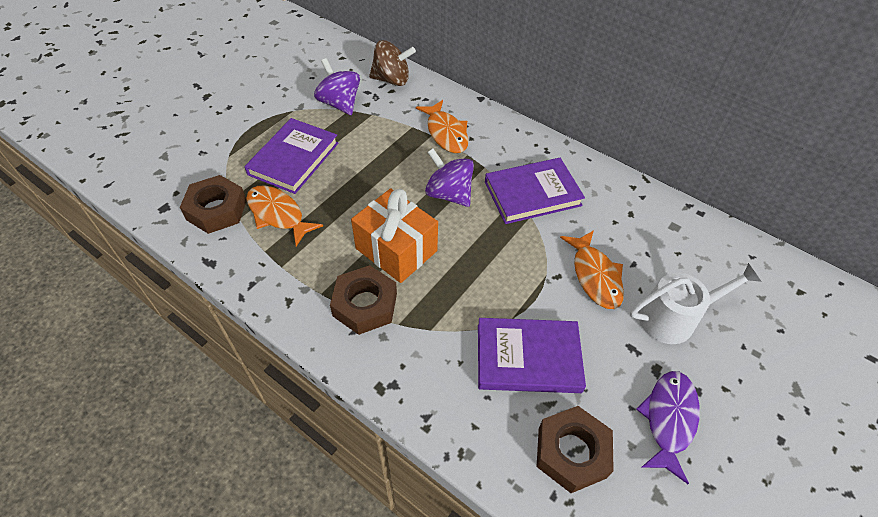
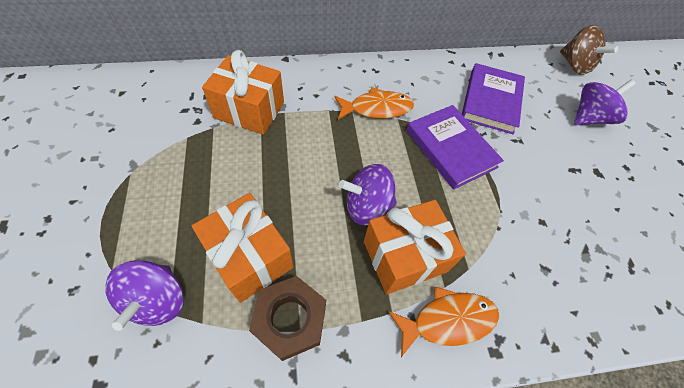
brown nut: 3 -> 1
orange fish: 3 -> 2
orange gift: 1 -> 3
purple book: 3 -> 2
purple fish: 1 -> 0
purple spinning top: 2 -> 3
white watering can: 1 -> 0

